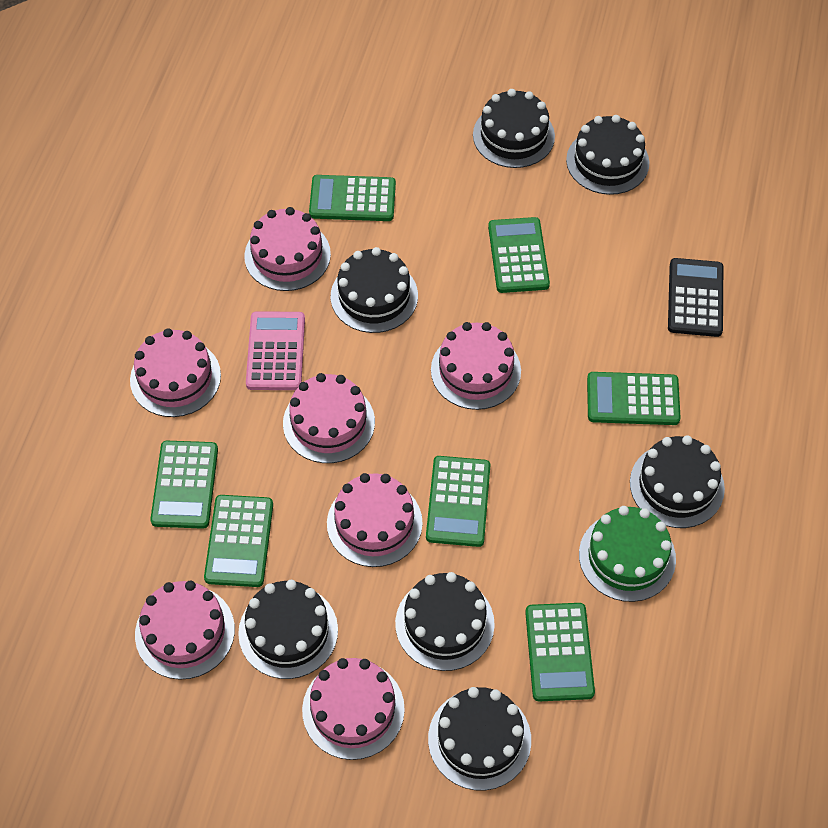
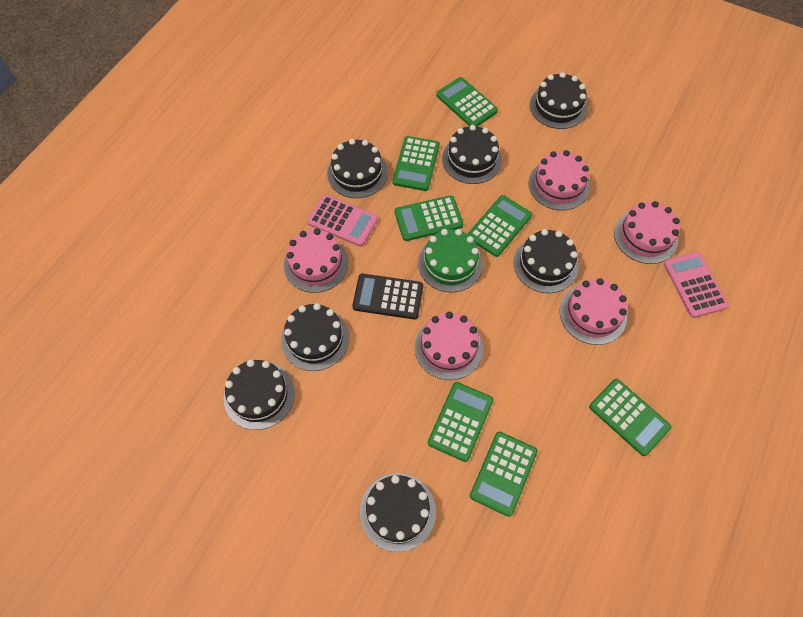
pink cake: 7 -> 5
pink calculator: 1 -> 2

